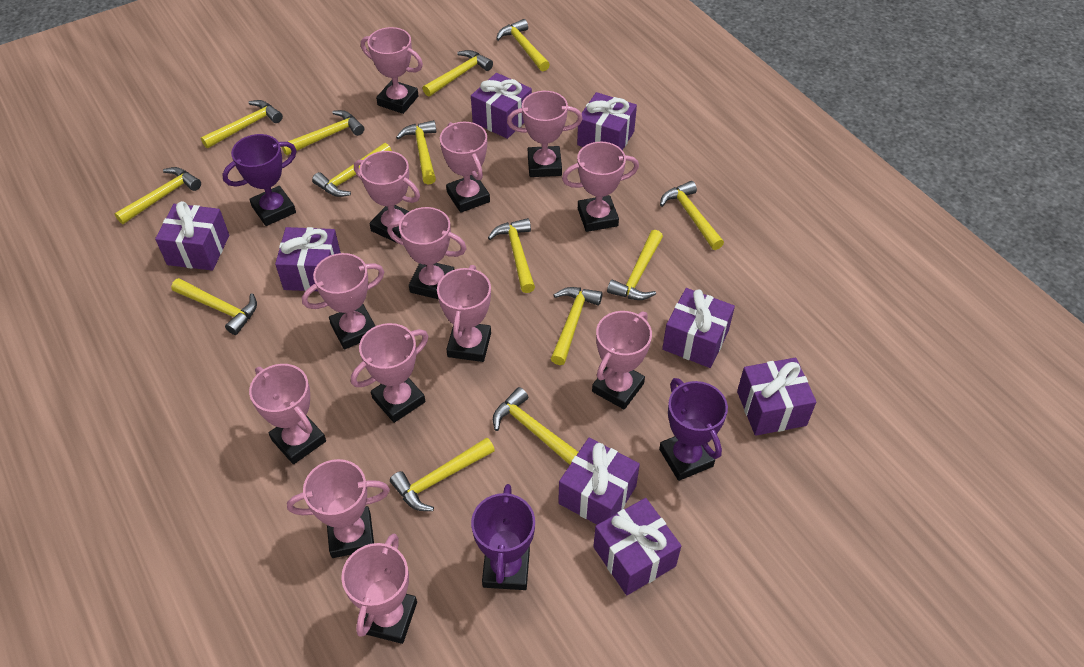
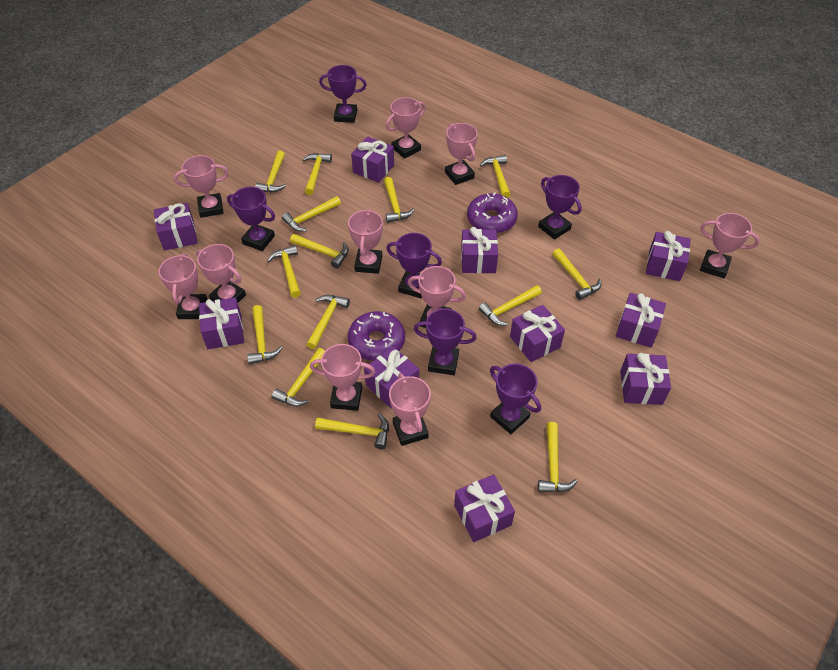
pink trophy: 13 -> 10
purple donut: 0 -> 2
purple gift: 8 -> 10
purple trophy: 3 -> 6

